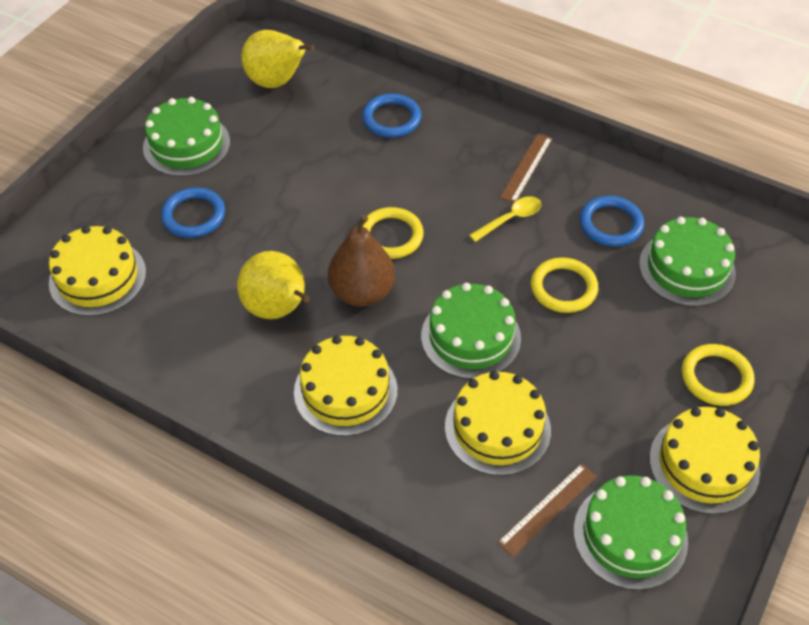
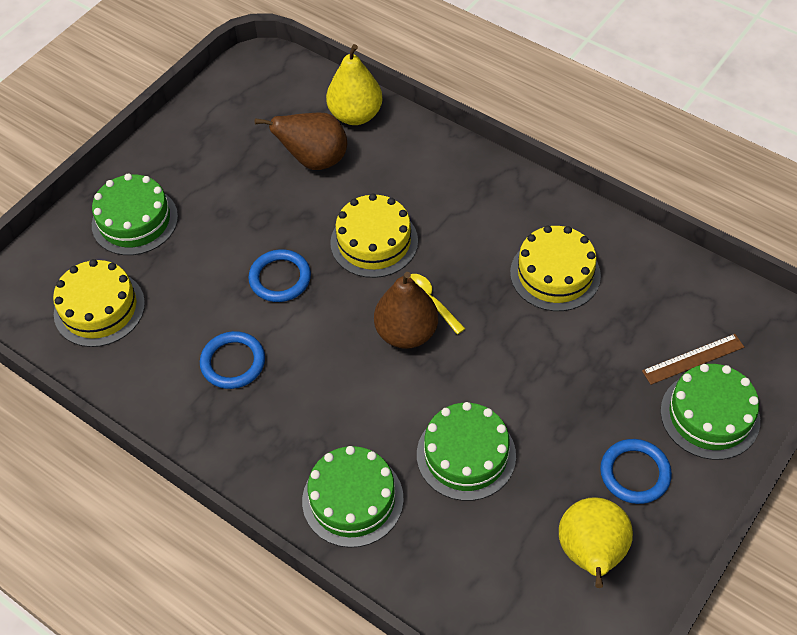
brown pear: 1 -> 2
brown ruler: 2 -> 1
yellow cake: 4 -> 3
yellow ring: 3 -> 0

